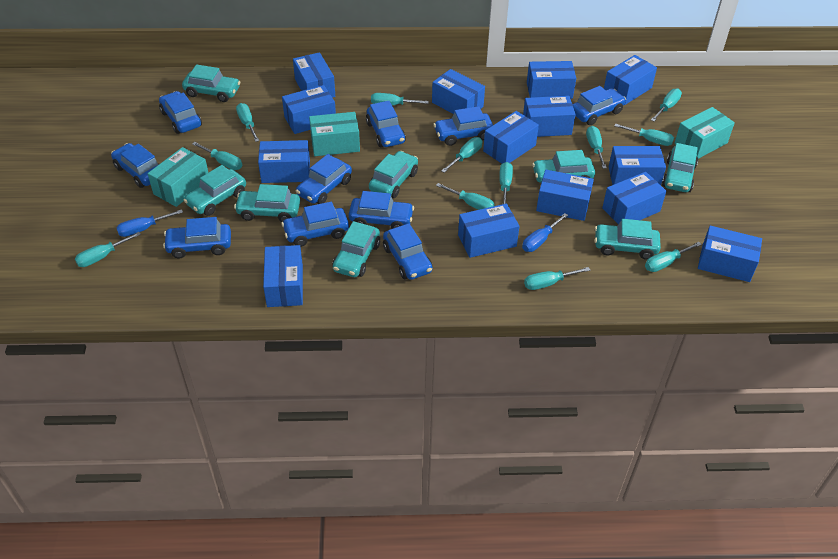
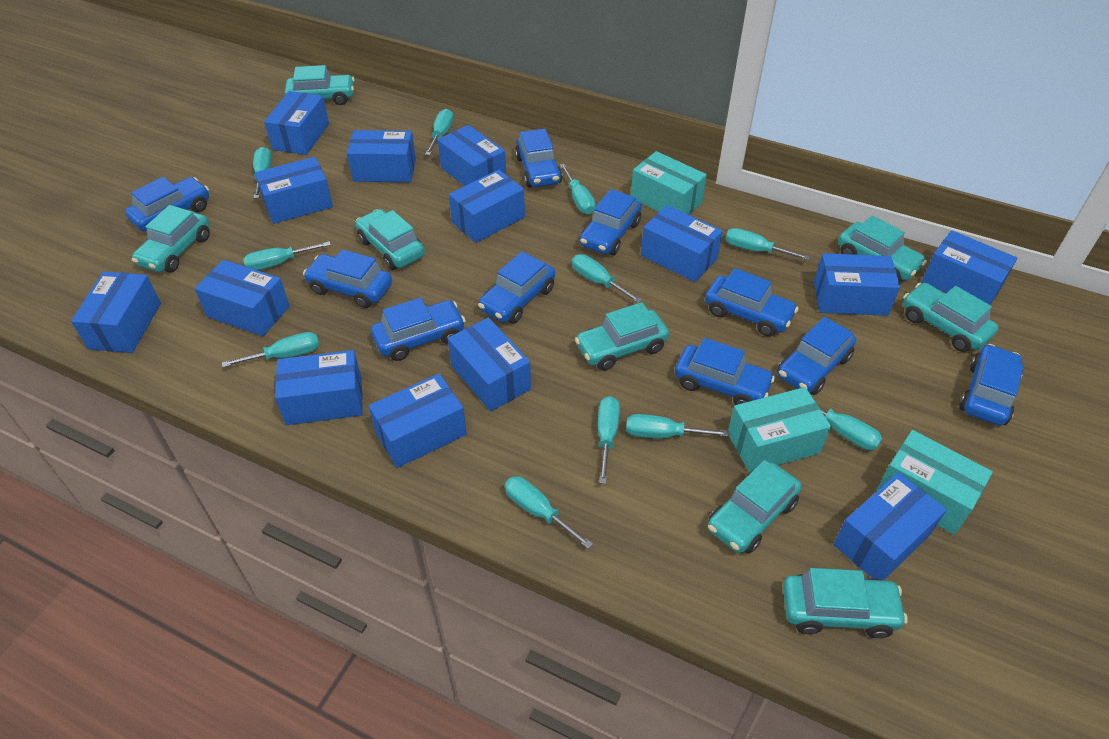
blue screwdriver: 2 -> 0
turquoise screwdriver: 12 -> 11

